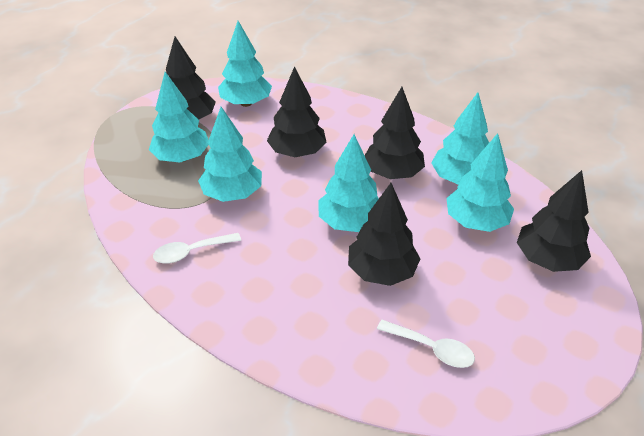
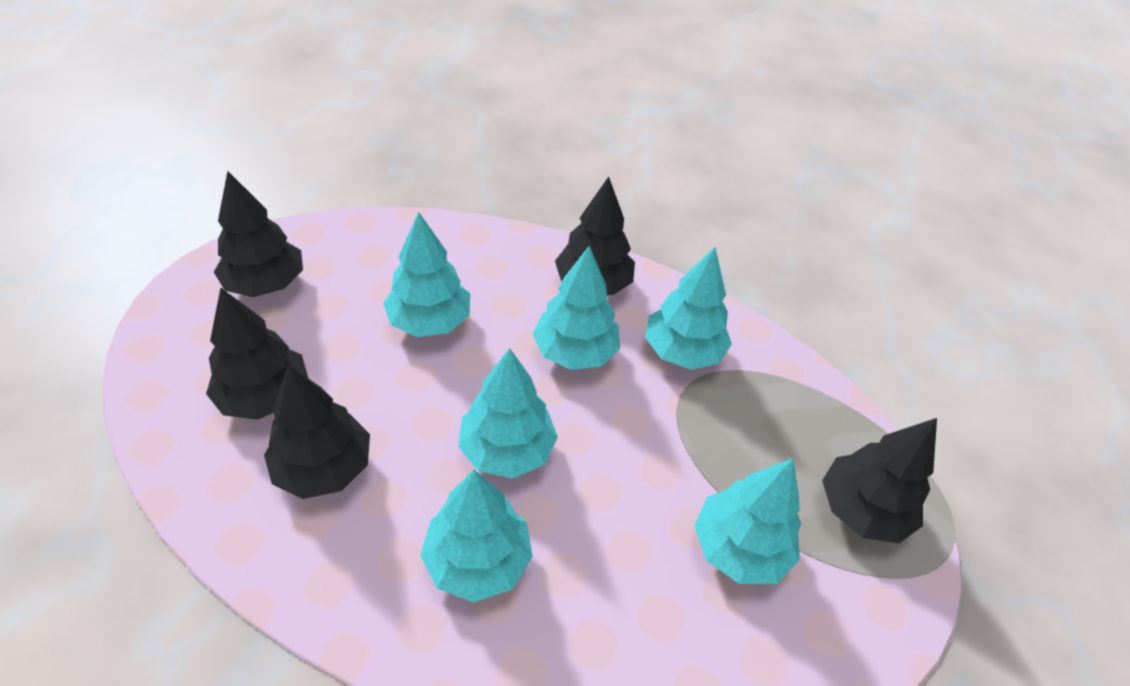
white spoon: 2 -> 0

